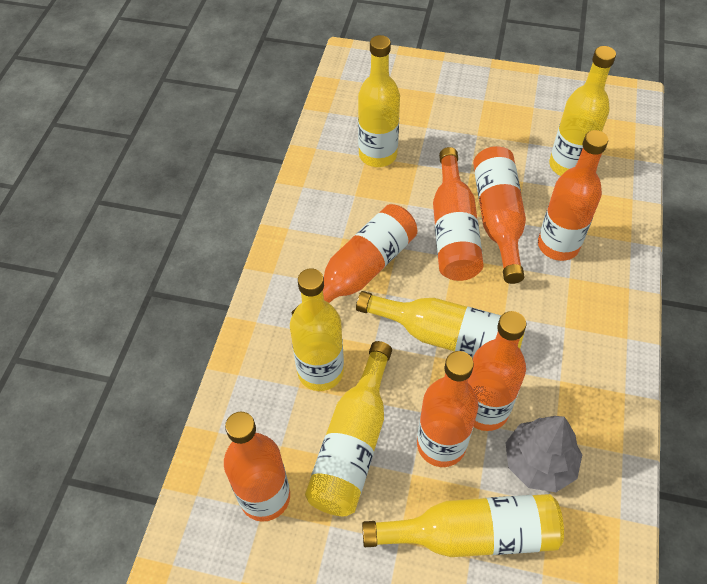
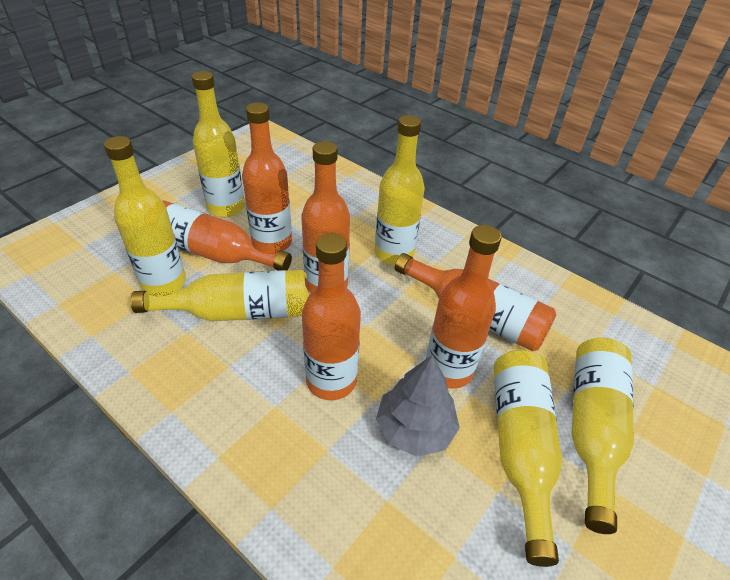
orange bottle: 7 -> 6

